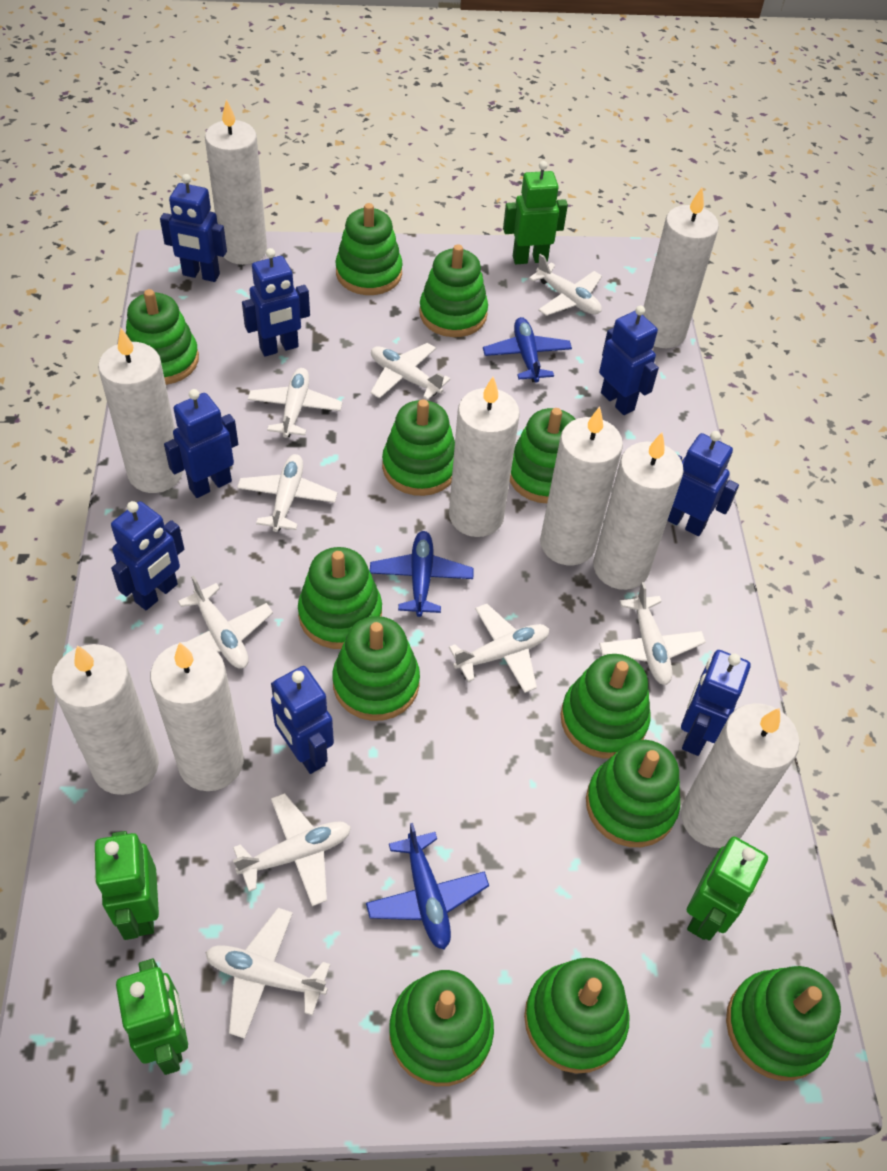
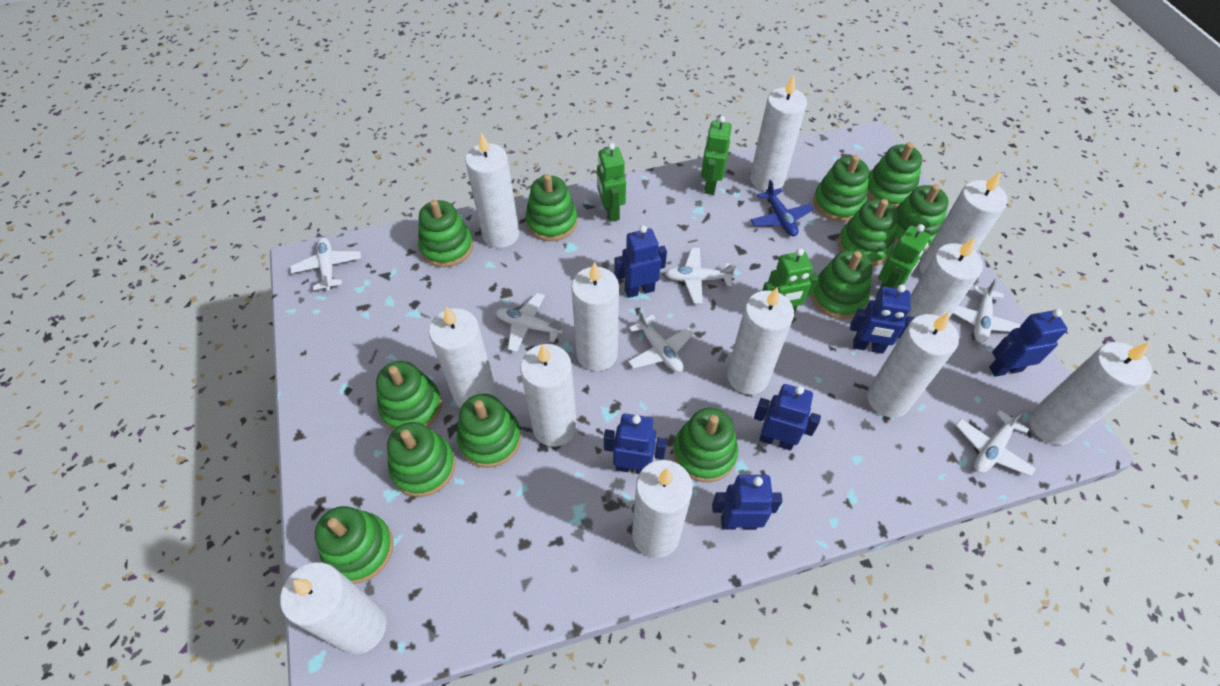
blue plane: 3 -> 1
blue robot: 8 -> 6
white candle: 9 -> 12
white plane: 9 -> 6

